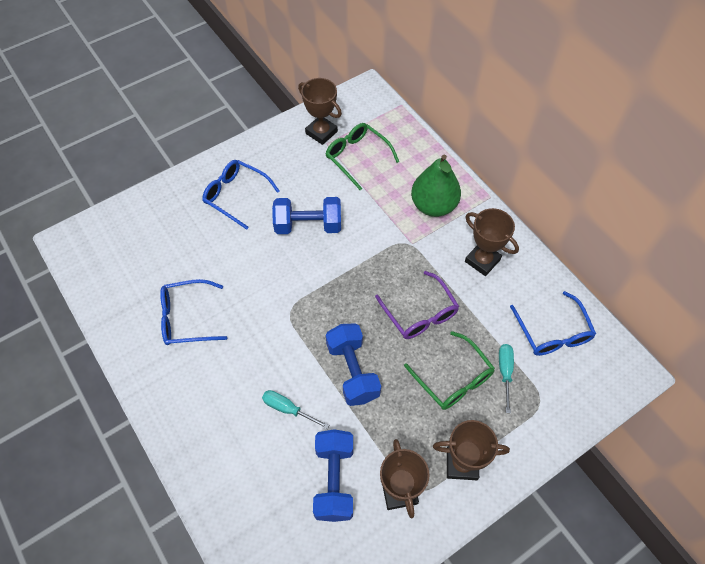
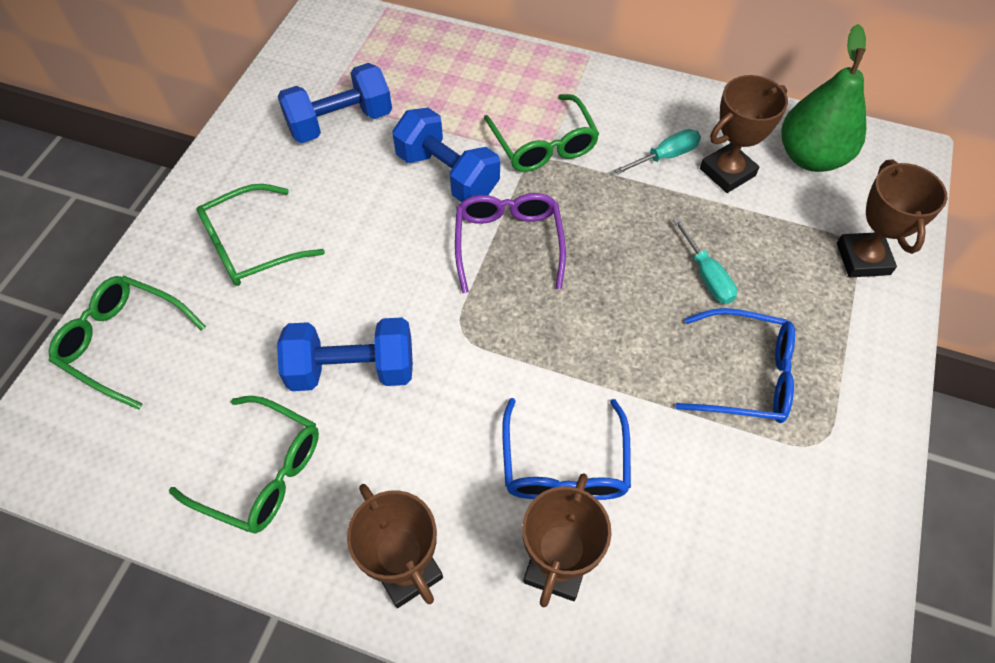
blue glasses: 3 -> 2
green glasses: 2 -> 4

